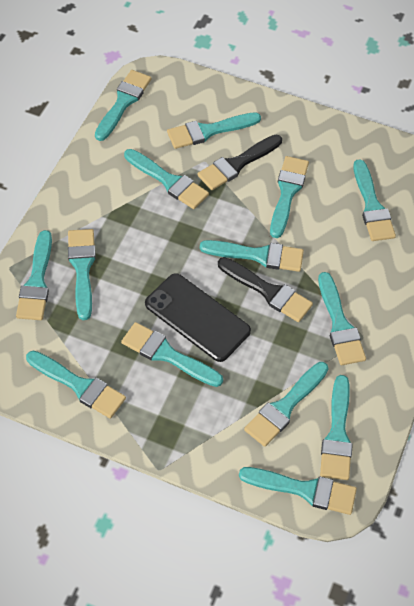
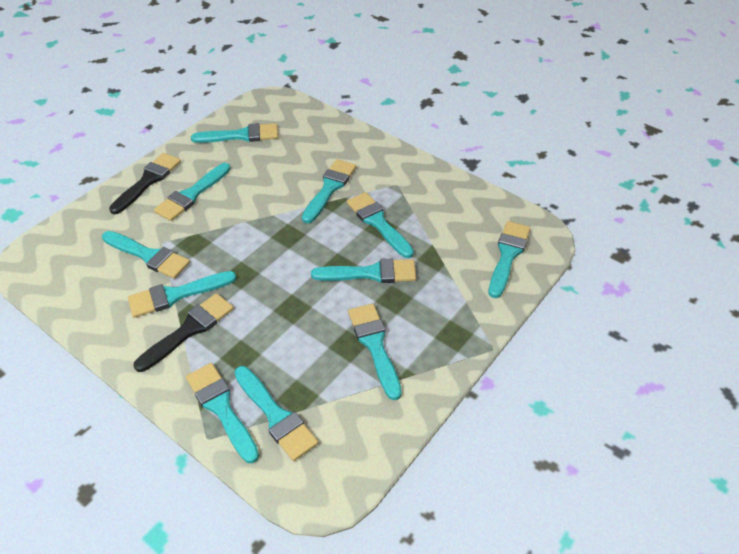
black phone: 1 -> 0
turquoise brush: 14 -> 11

